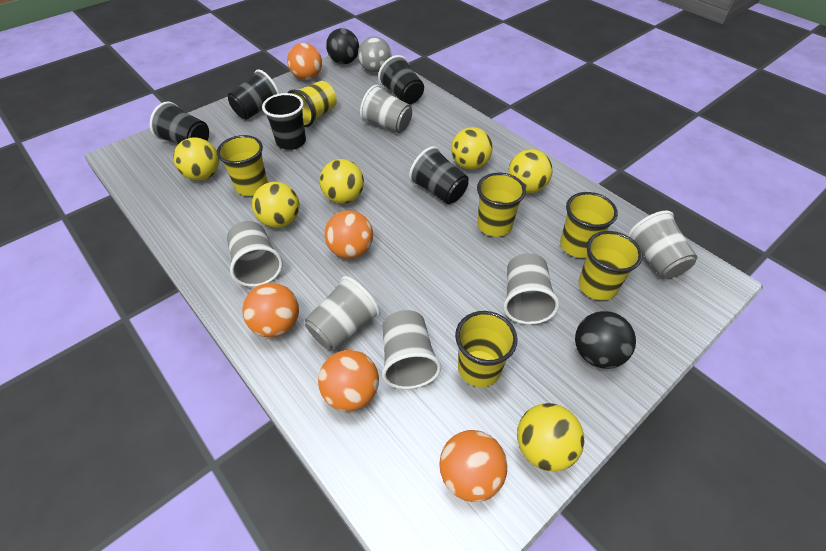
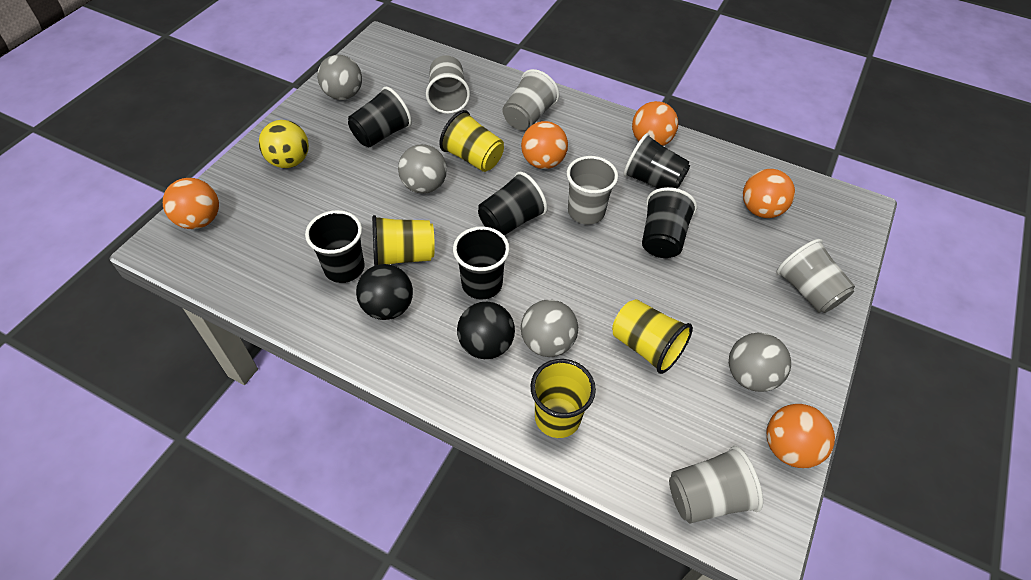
black cup: 5 -> 6
grey ball: 1 -> 4
grey cup: 6 -> 5
yellow ball: 6 -> 1
yellow cup: 6 -> 4

